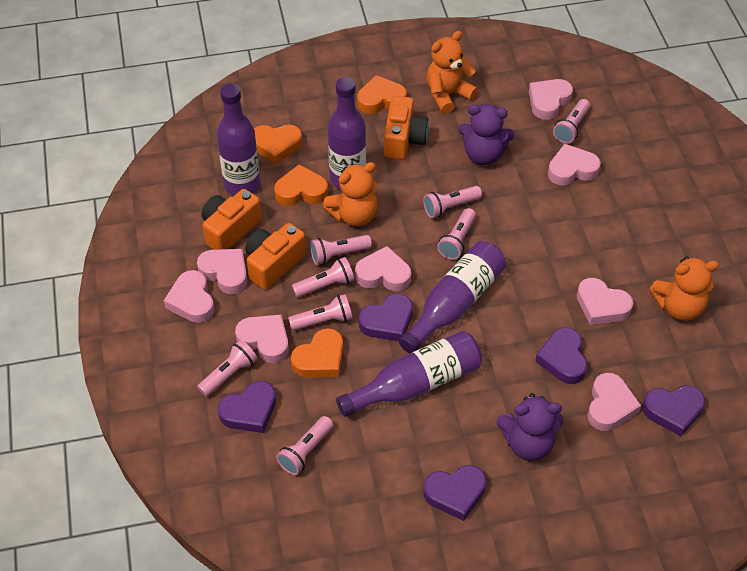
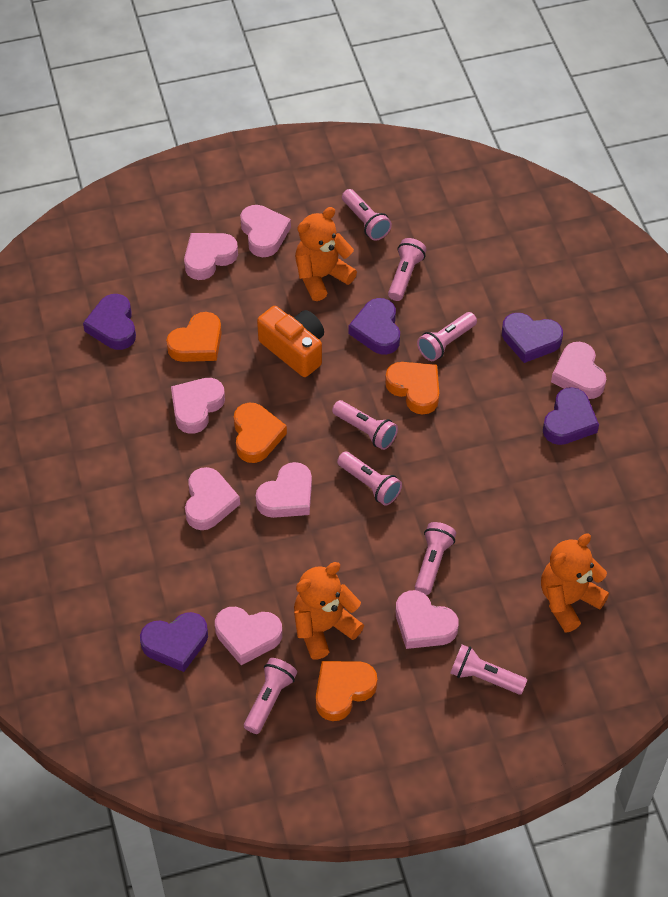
orange camera: 3 -> 1
purple bottle: 4 -> 0
purple teddy bear: 2 -> 0

